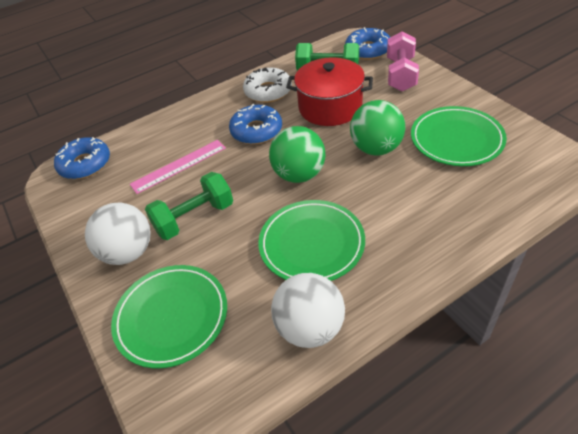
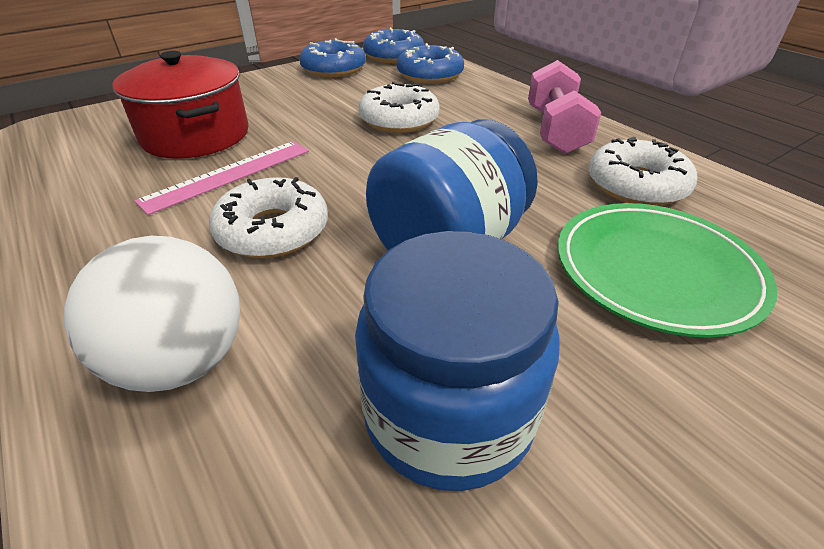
blue jar: 0 -> 2
green ball: 2 -> 0
green dumbbell: 2 -> 0
green plate: 3 -> 1
white ball: 2 -> 1
white donut: 1 -> 3

